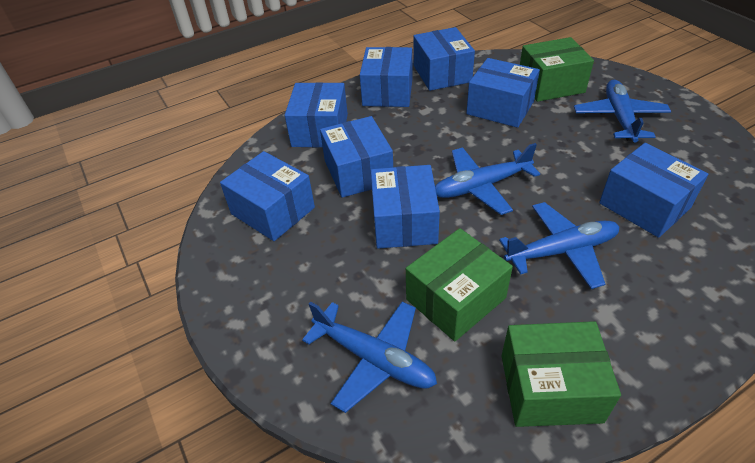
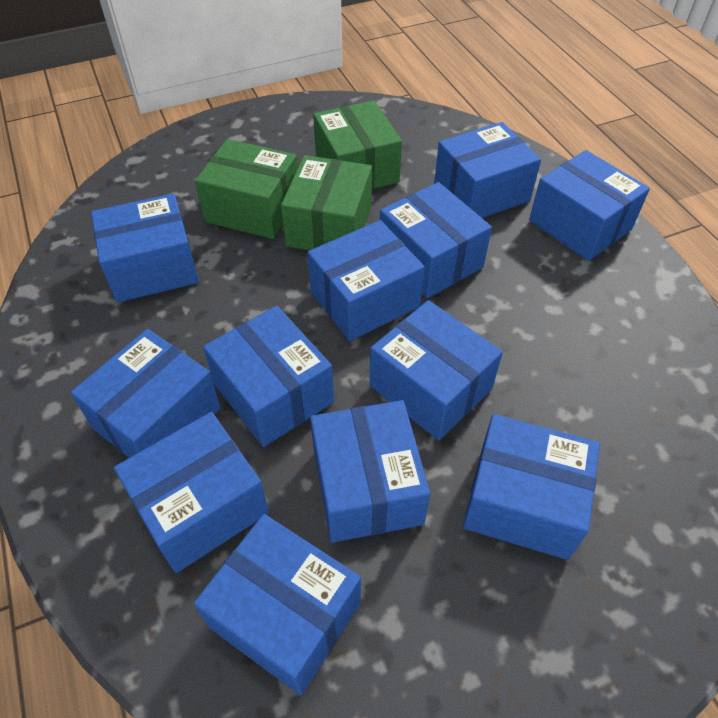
blue box: 8 -> 12
blue plane: 4 -> 0

